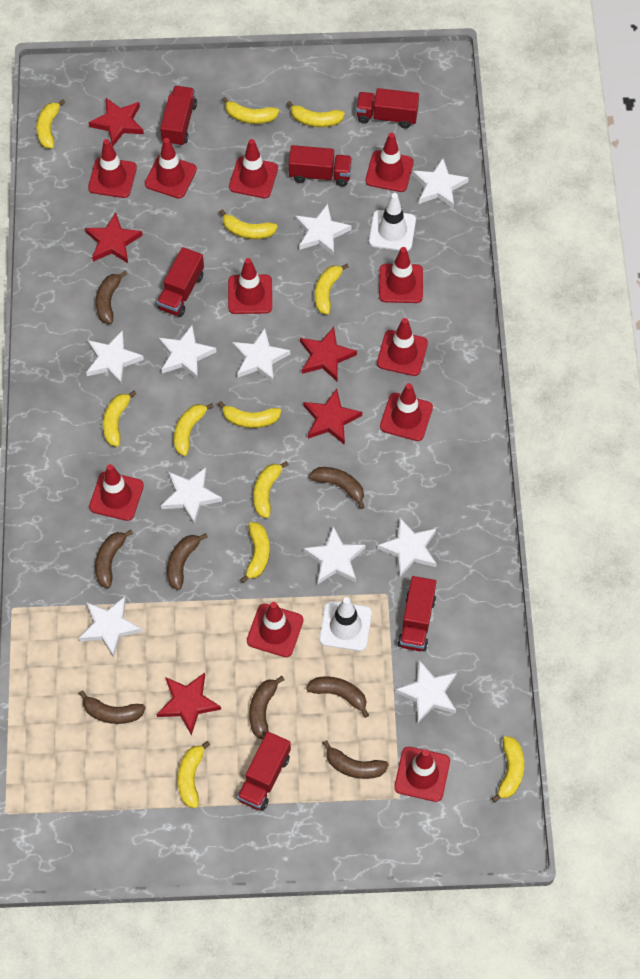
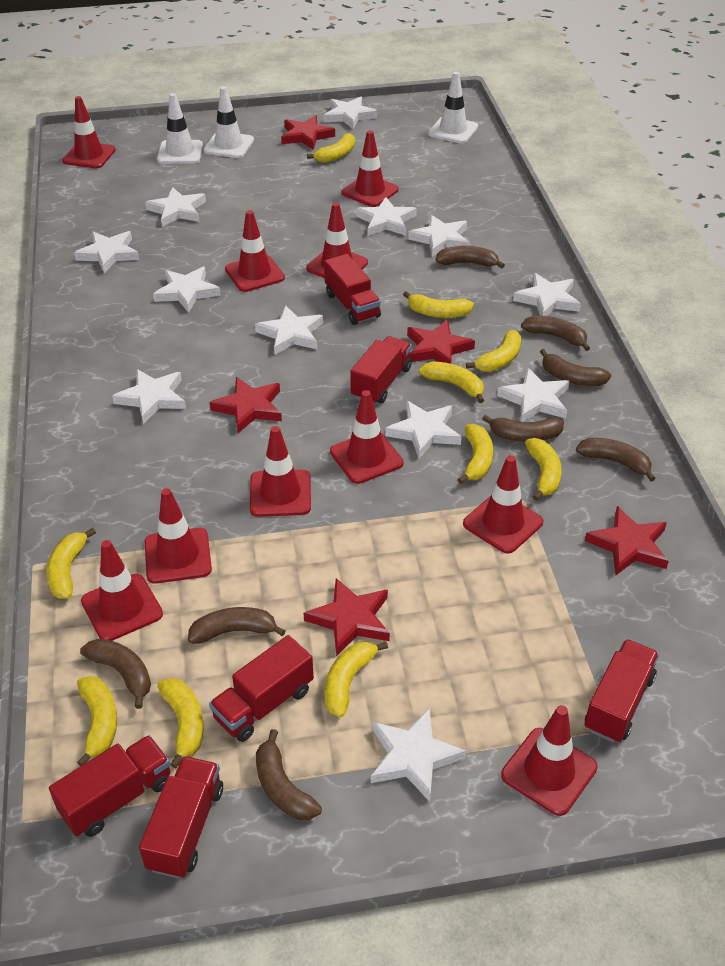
red traffic cone: 11 -> 10
white star: 10 -> 12
white traffic cone: 2 -> 3
yellow banana: 12 -> 10

